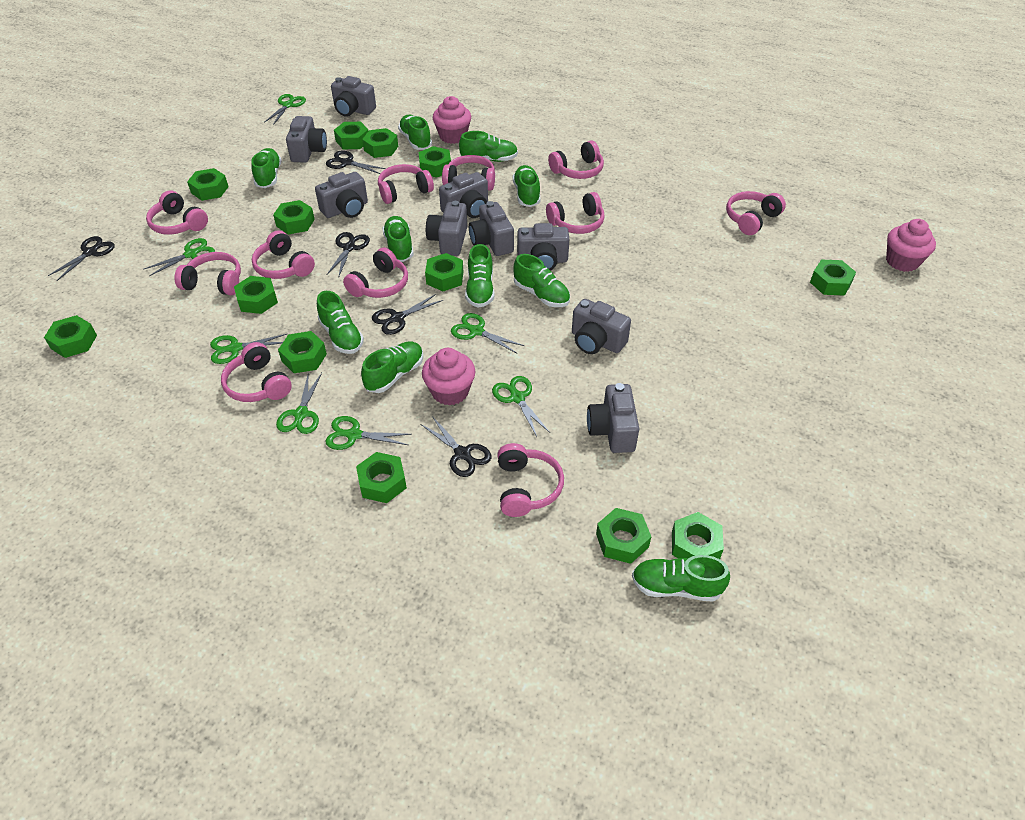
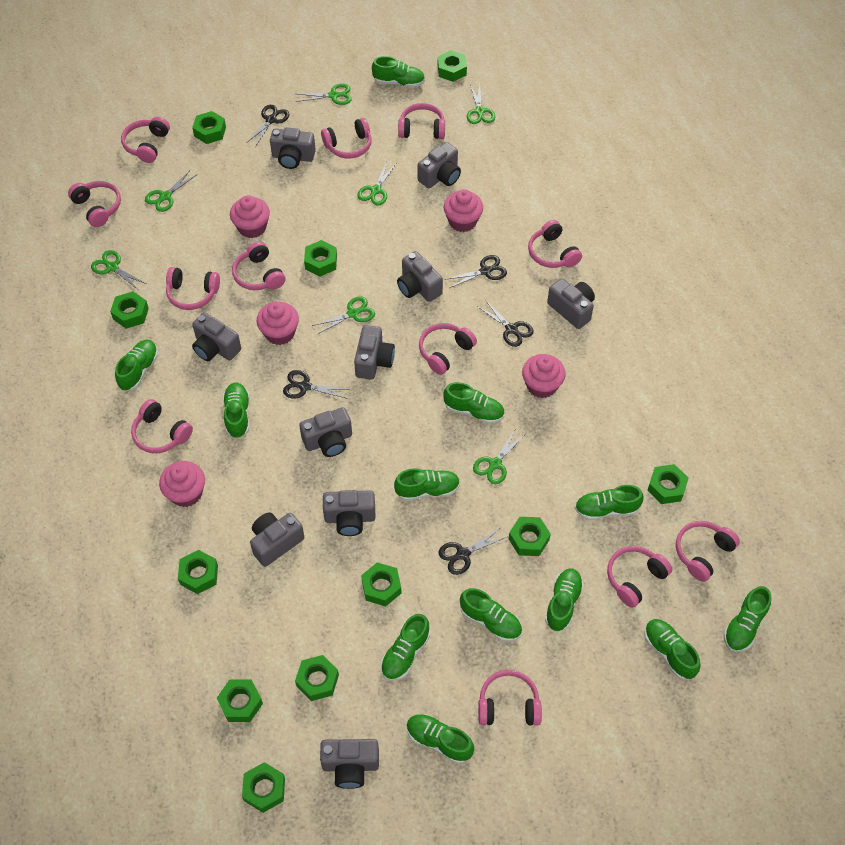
green nut: 13 -> 11
green shoe: 10 -> 12
grey camera: 9 -> 10
pink cupcake: 3 -> 5
pink headphones: 11 -> 12

